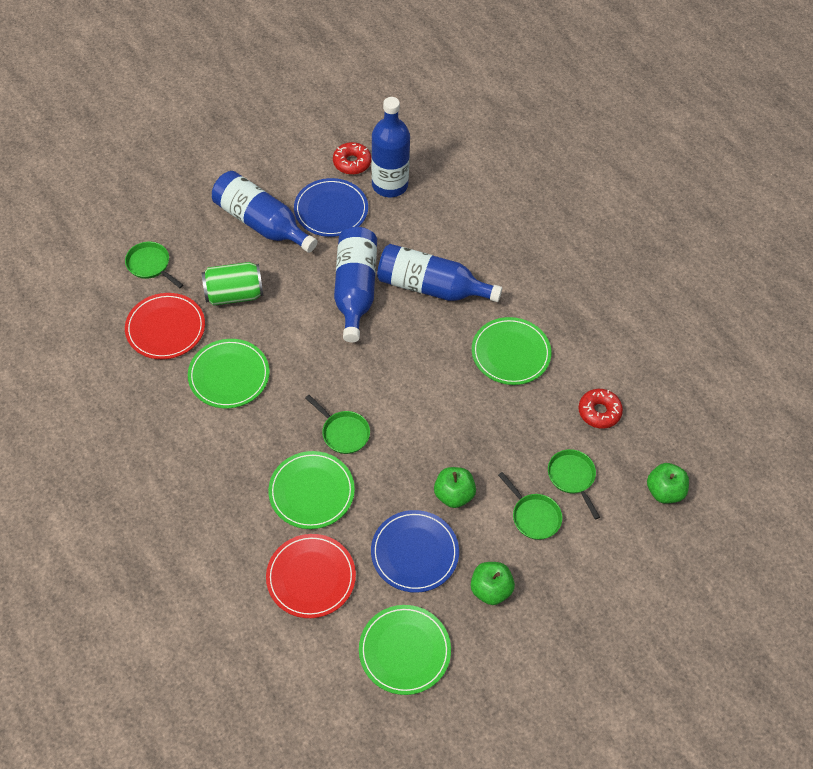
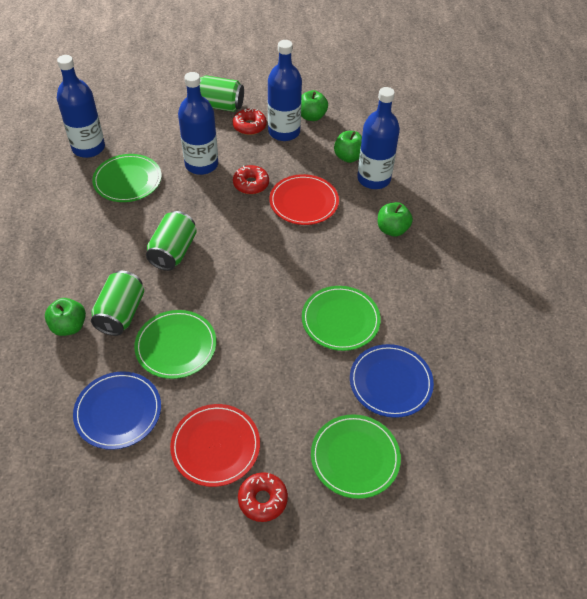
green apple: 3 -> 4
green can: 1 -> 3
green pan: 4 -> 0
red donut: 2 -> 3

